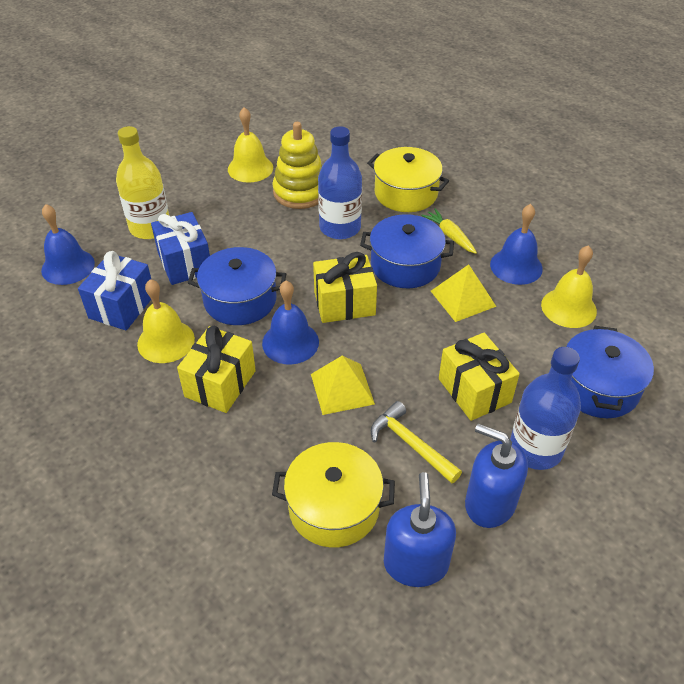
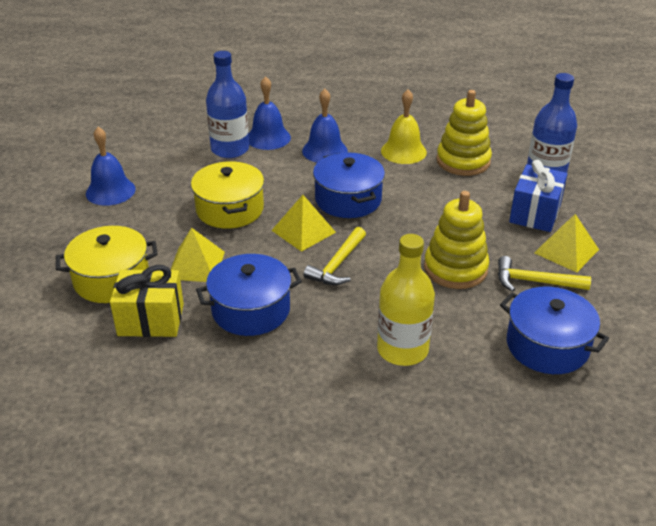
blue gift: 2 -> 1
blue soap dispenser: 2 -> 0
yellow bell: 3 -> 1
yellow carrot: 1 -> 0
yellow gift: 3 -> 1
yellow hammer: 1 -> 2
yellow pyramid: 2 -> 3
yellow stacking toy: 1 -> 2

